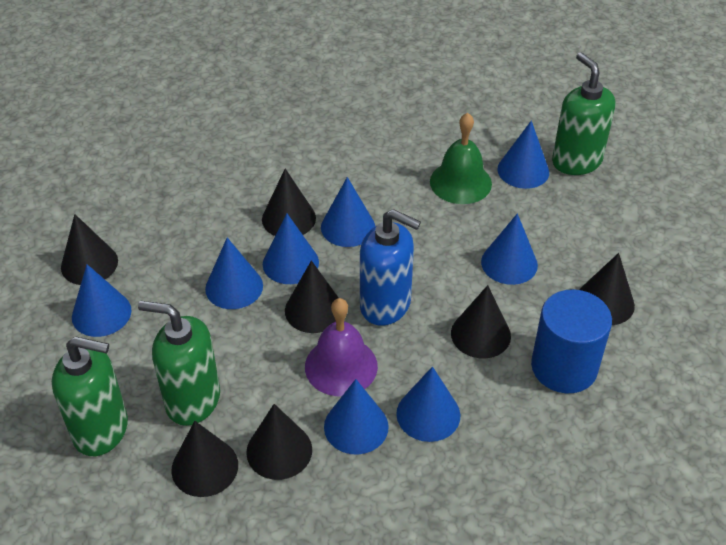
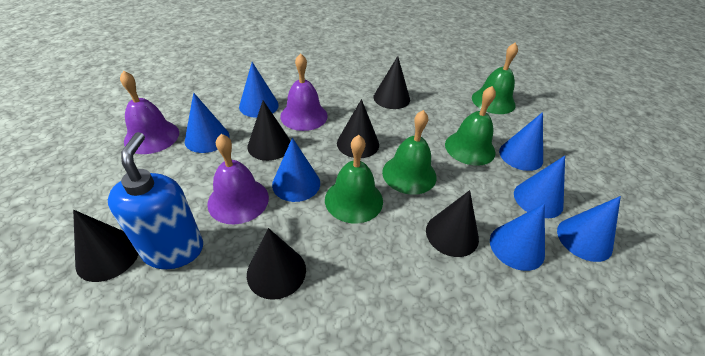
black cone: 7 -> 6
blue cone: 8 -> 7
blue cylinder: 1 -> 0
green bell: 1 -> 4
green soap dispenser: 3 -> 0
purple bell: 1 -> 3

